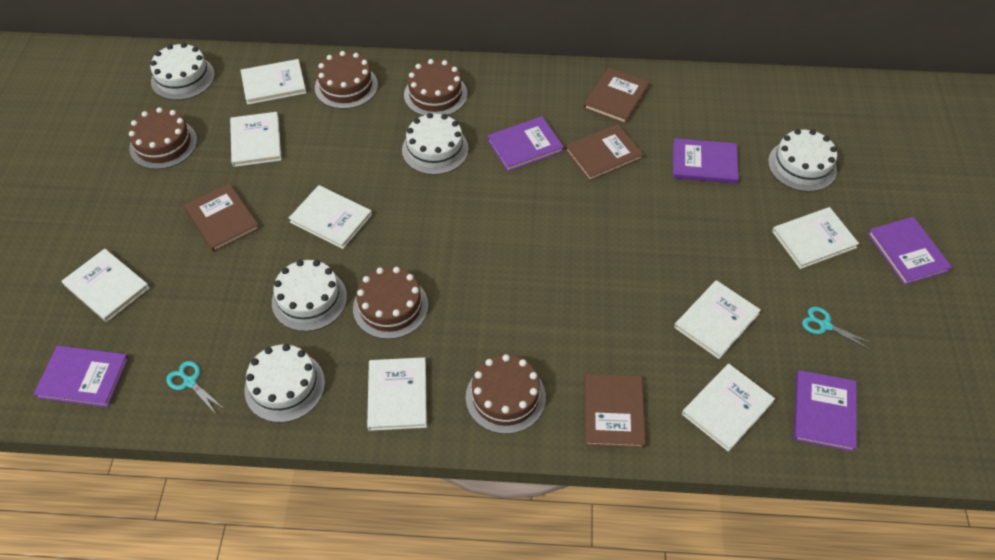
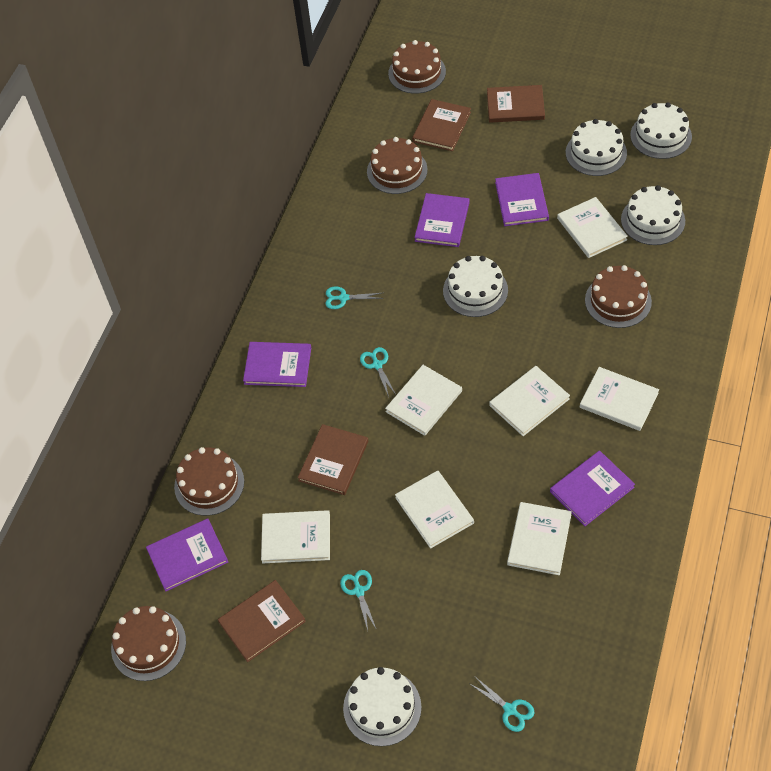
turquoise scissors: 2 -> 4
white book: 8 -> 7

